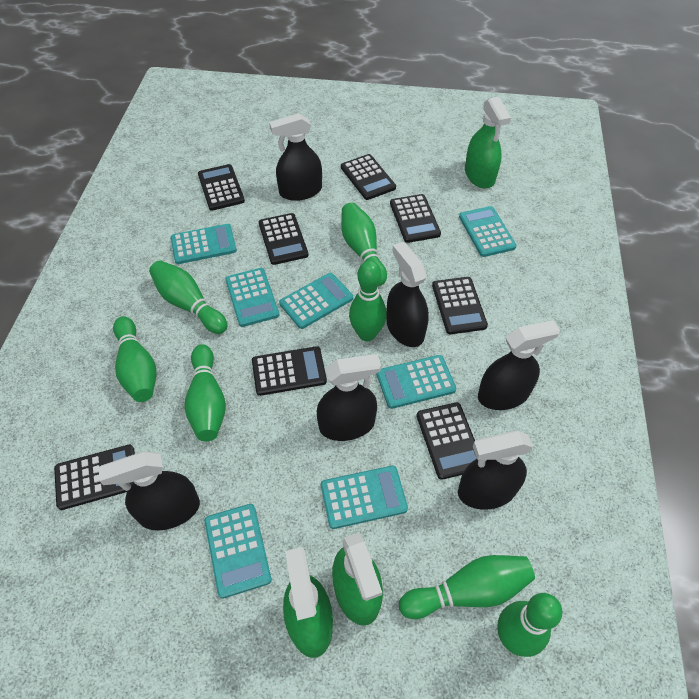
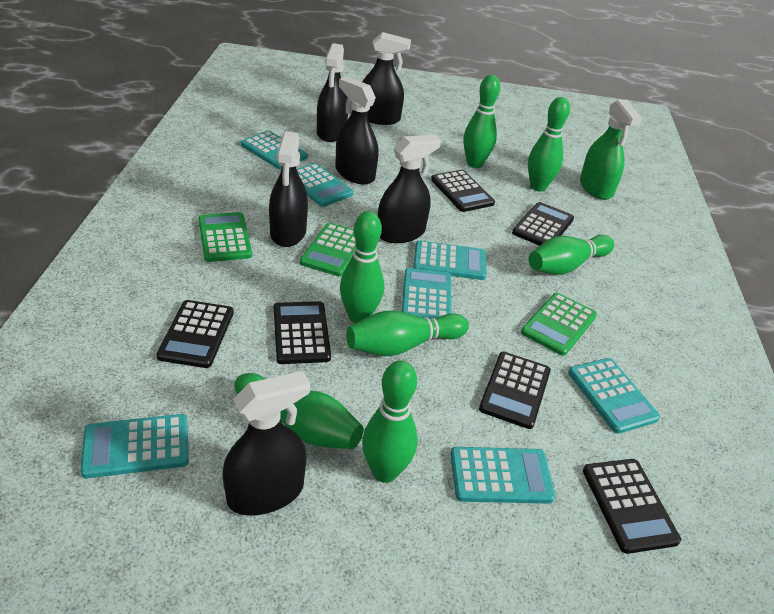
black calculator: 8 -> 6
green calculator: 0 -> 3
green spray bottle: 3 -> 1

